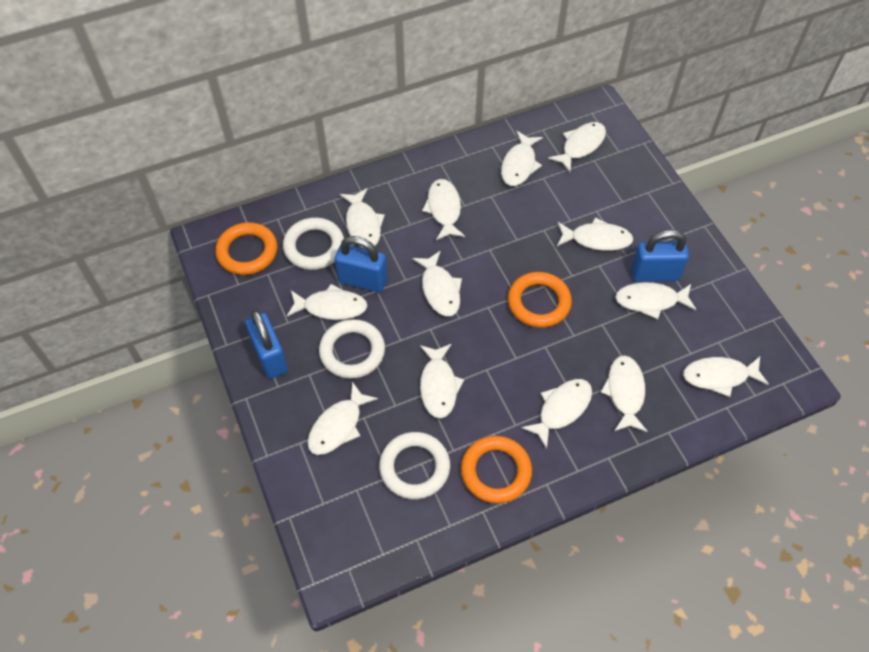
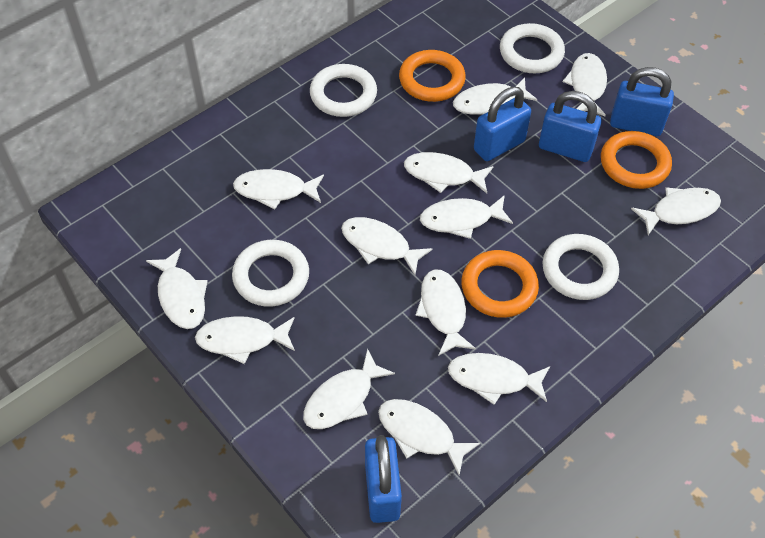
blue padlock: 3 -> 4
white ring: 3 -> 4

